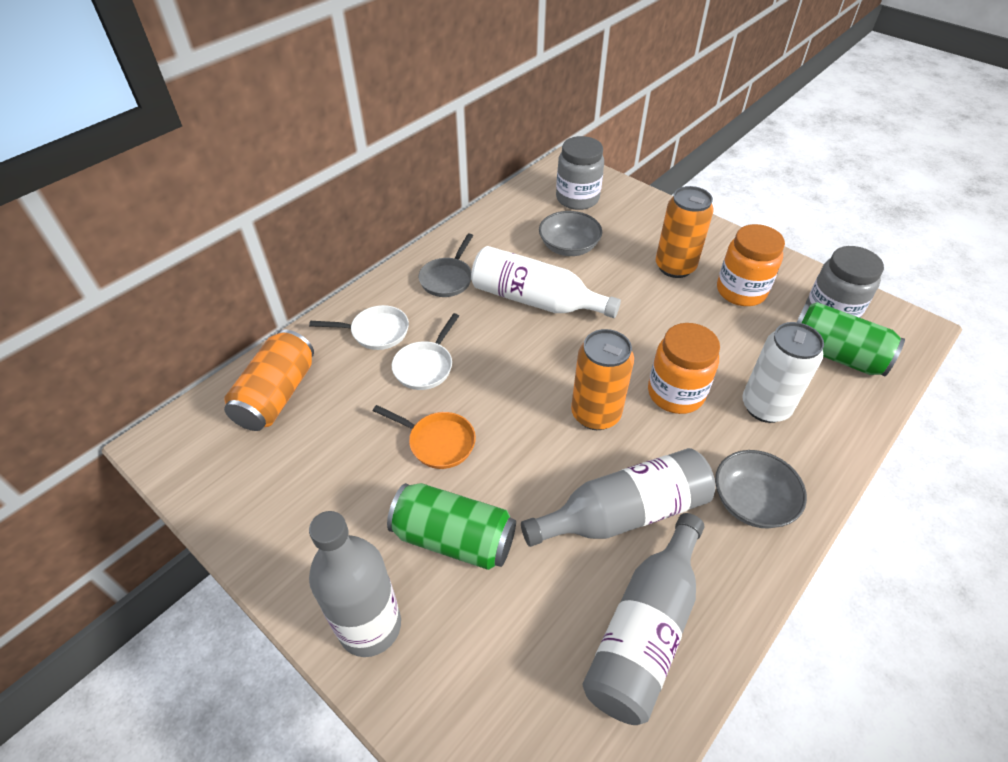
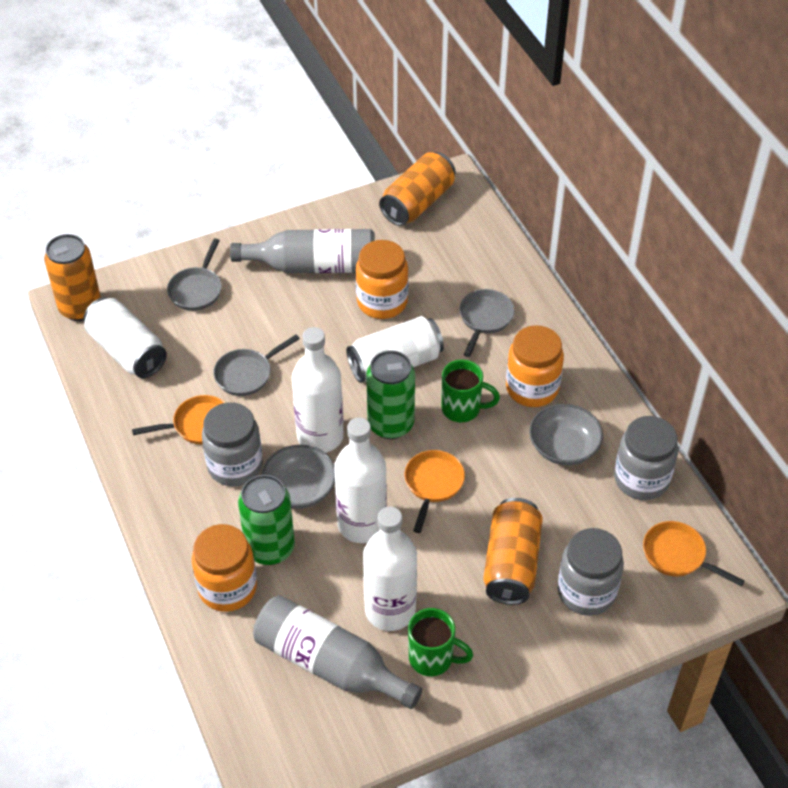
green mug: 0 -> 2
grey bottle: 3 -> 2
grey jar: 2 -> 3
grey pan: 1 -> 3
orange jar: 2 -> 3
orange pan: 1 -> 3
white bottle: 1 -> 3
white can: 1 -> 2
white pan: 2 -> 0

